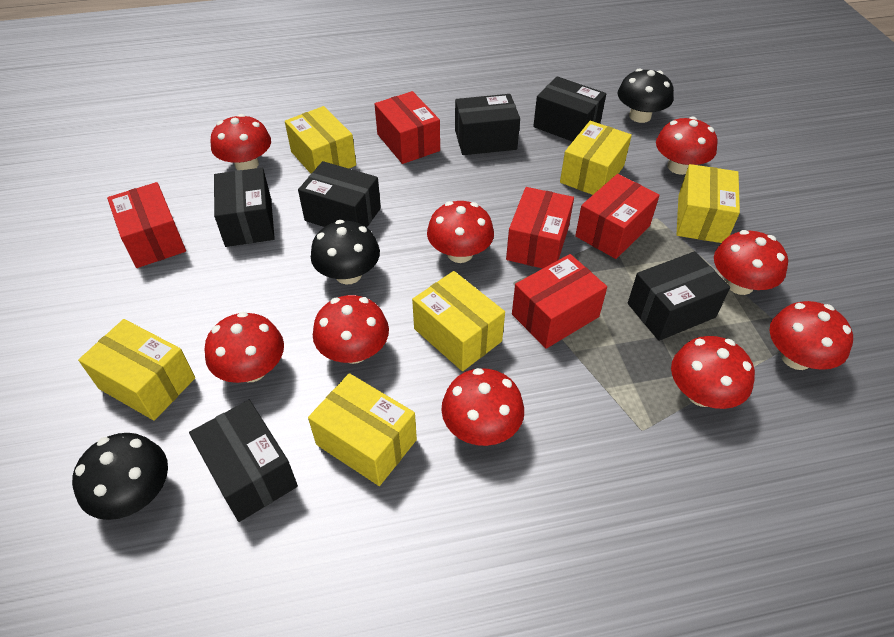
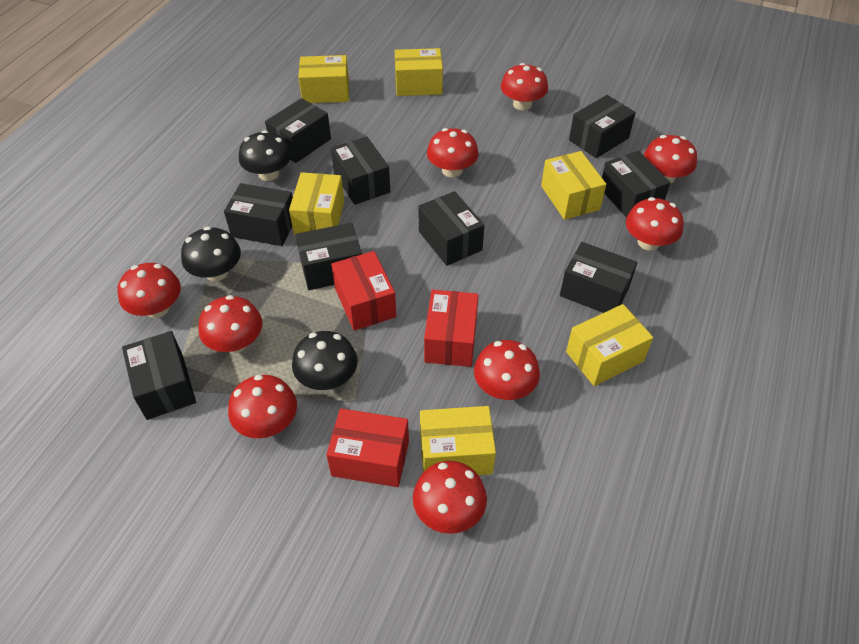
black box: 6 -> 9
red box: 5 -> 3

